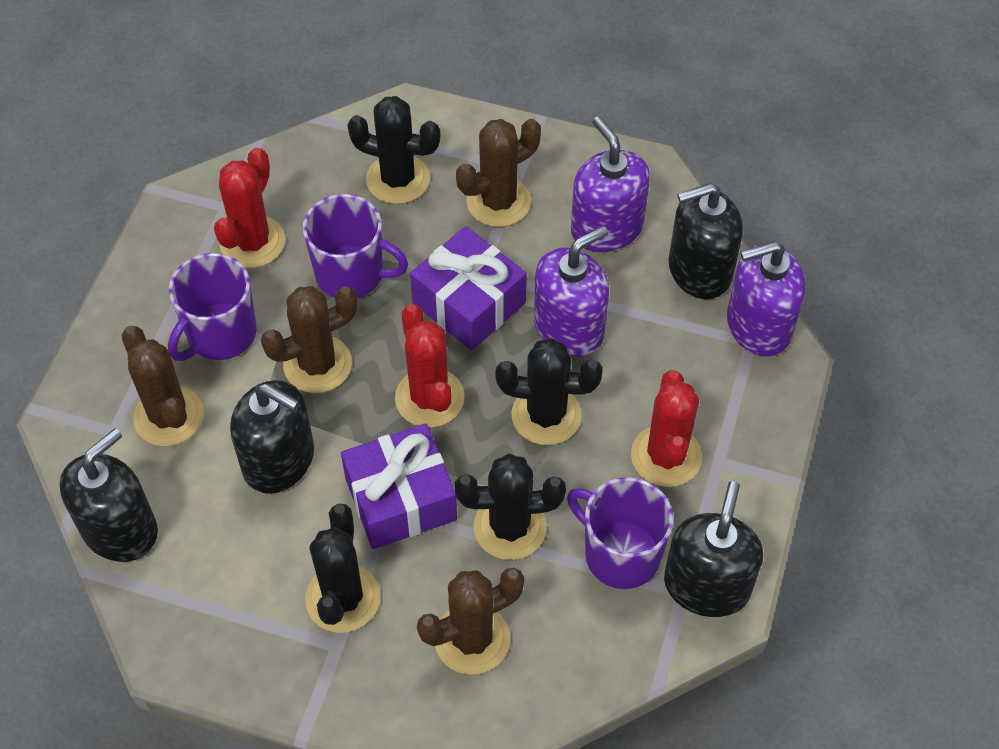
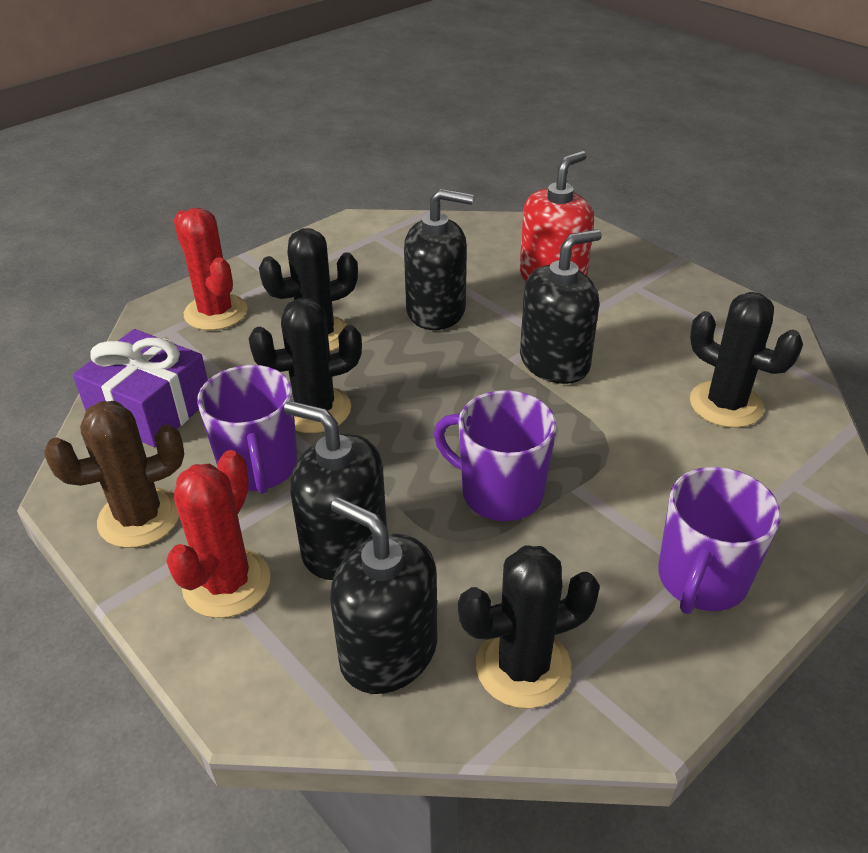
brown cactus: 4 -> 1
purple gift: 2 -> 1
purple soap dispenser: 3 -> 0
red cactus: 3 -> 2
red soap dispenser: 0 -> 1

